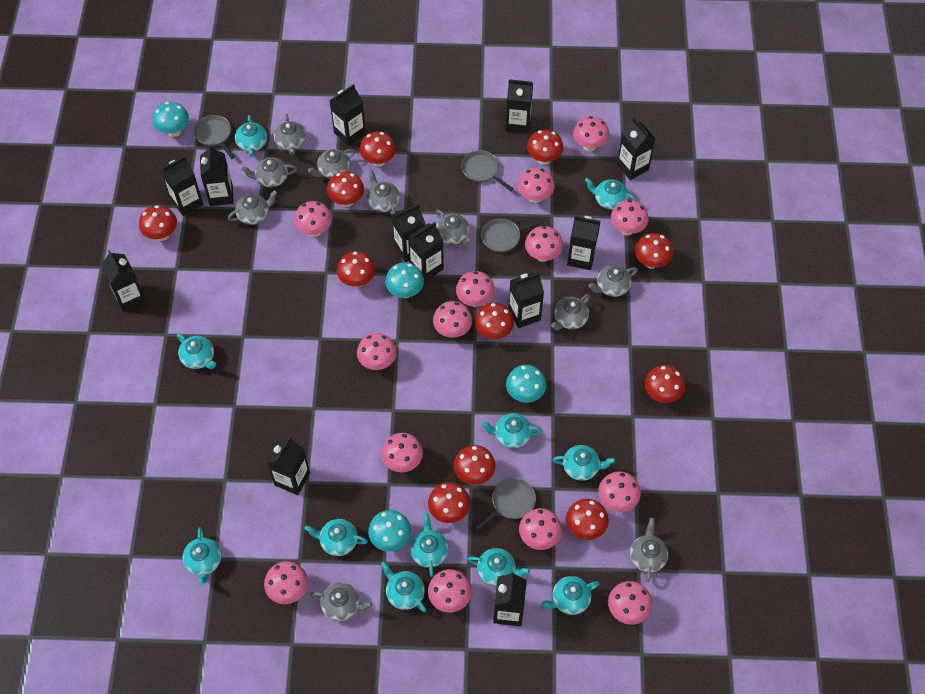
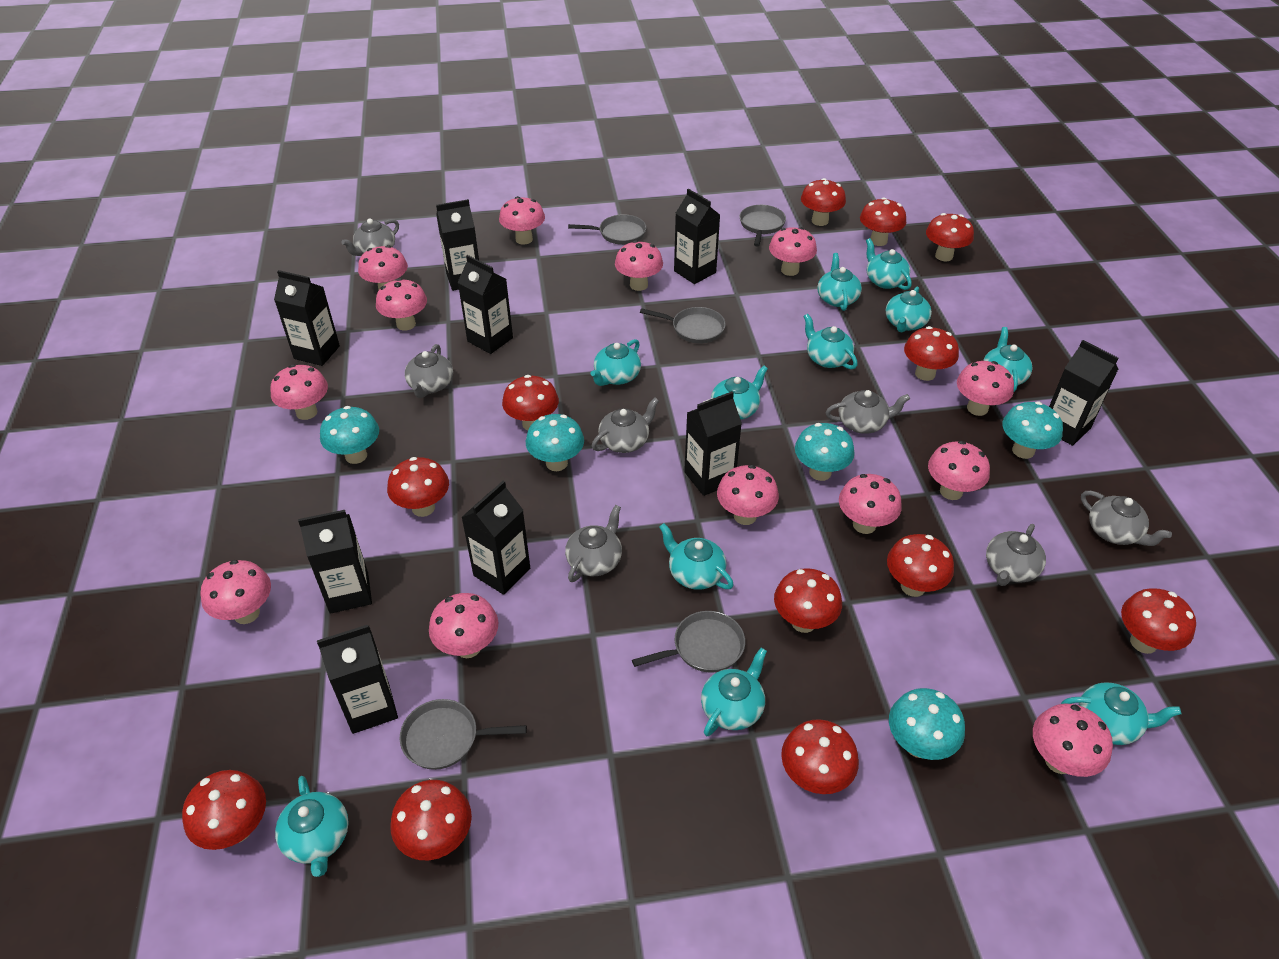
black carton: 12 -> 9
grey pan: 4 -> 5
grey teapot: 10 -> 7
pink mushroom: 14 -> 13
red mushroom: 11 -> 12
turquoise mushroom: 4 -> 5

